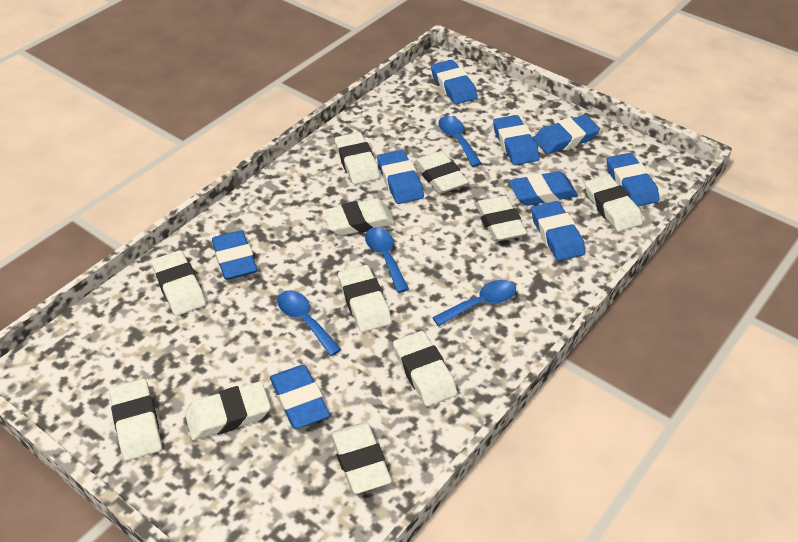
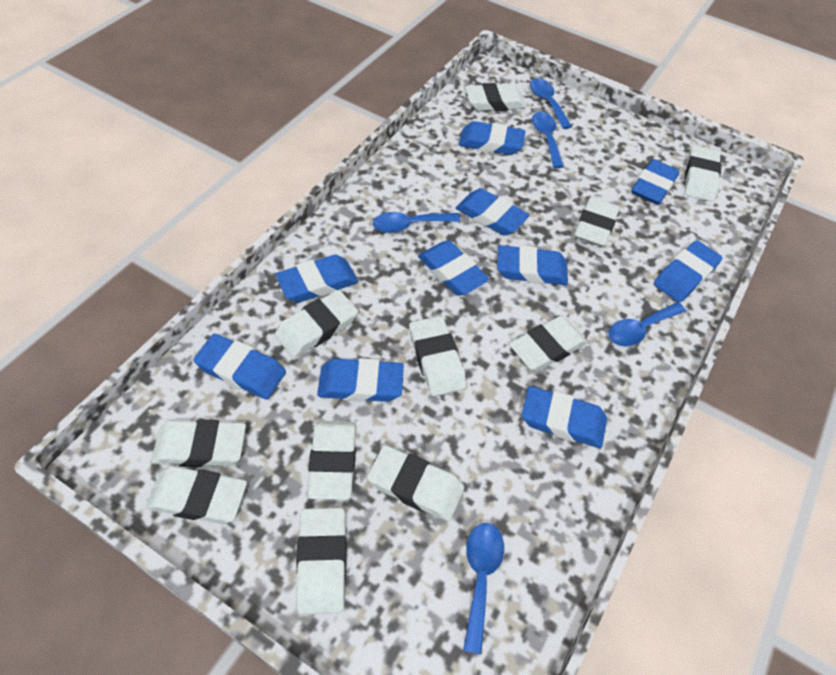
blue eraser: 9 -> 10
blue spoon: 4 -> 5

